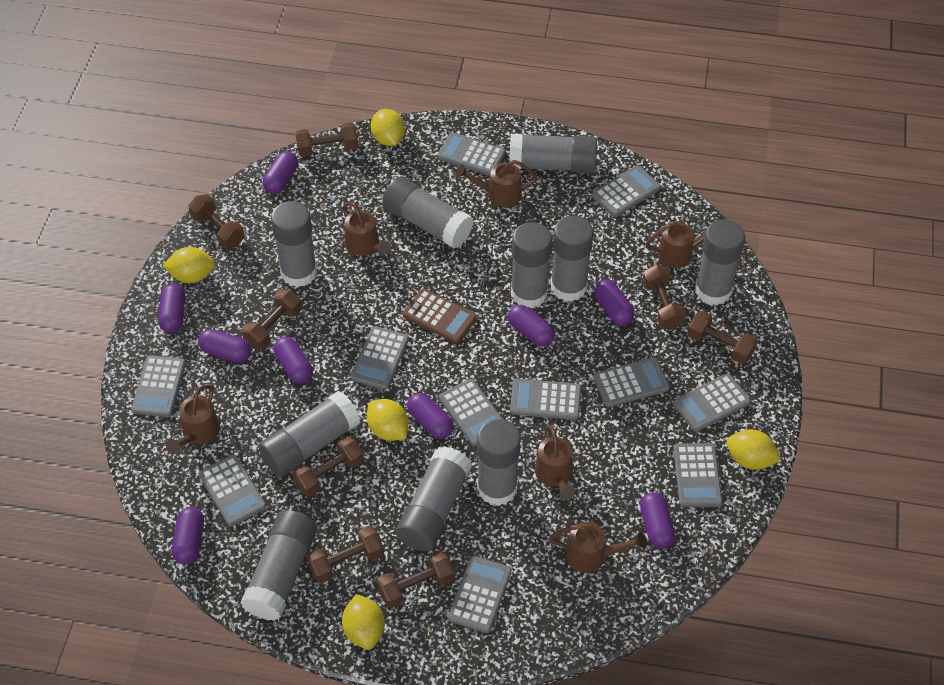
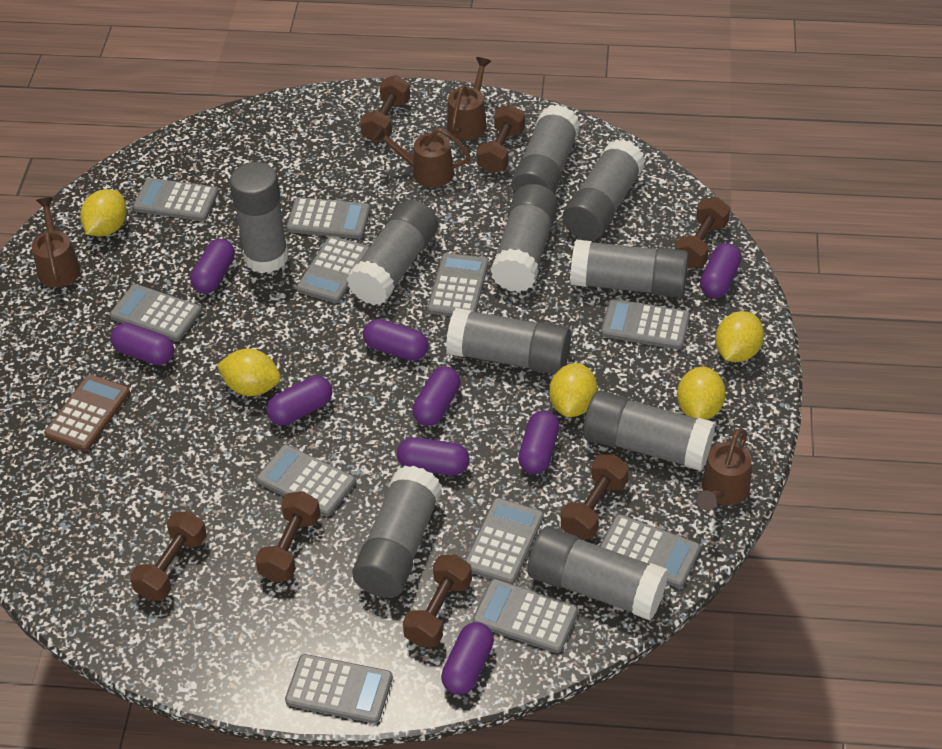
brown dumbbell: 8 -> 7
brown watering can: 6 -> 4

